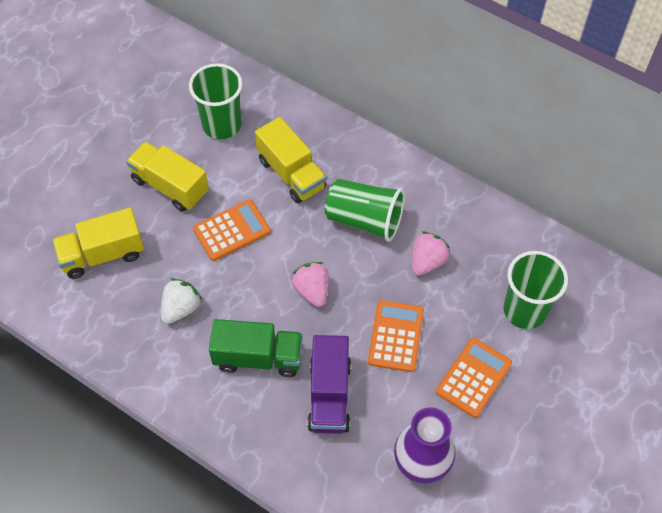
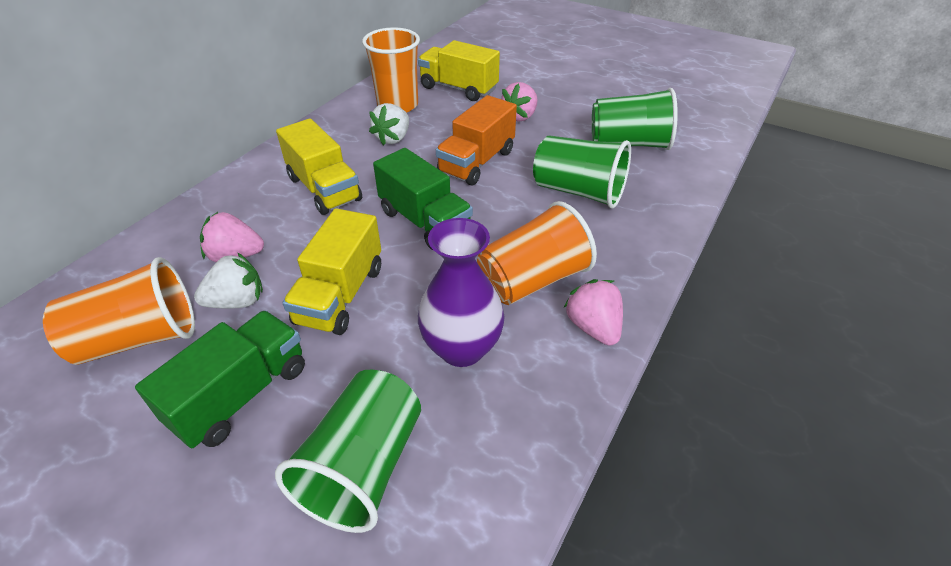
green truck: 1 -> 2
orange calculator: 3 -> 0
orange cup: 0 -> 3
orange truck: 0 -> 1
pink strawberry: 2 -> 3
purple truck: 1 -> 0
white strawberry: 1 -> 2

